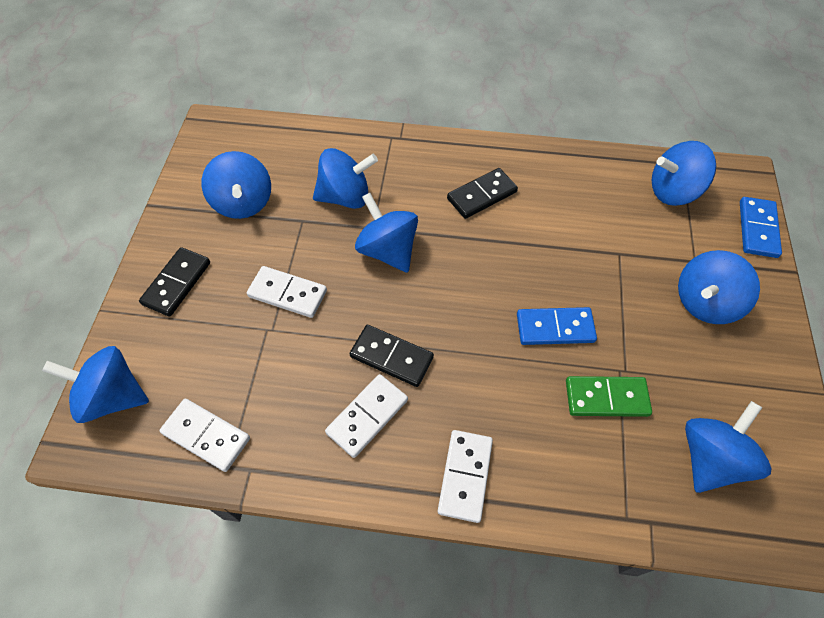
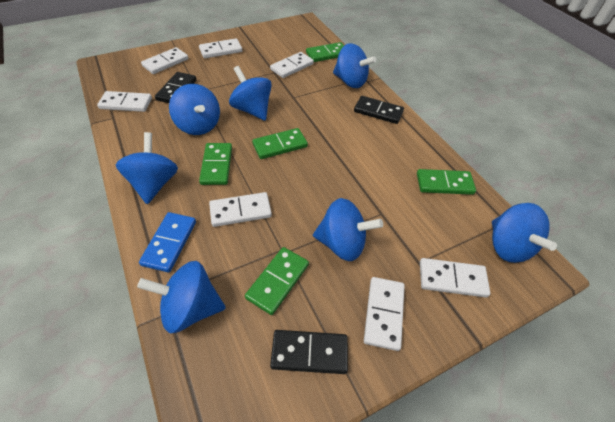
blue domino: 2 -> 1
green domino: 1 -> 5
white domino: 4 -> 7

